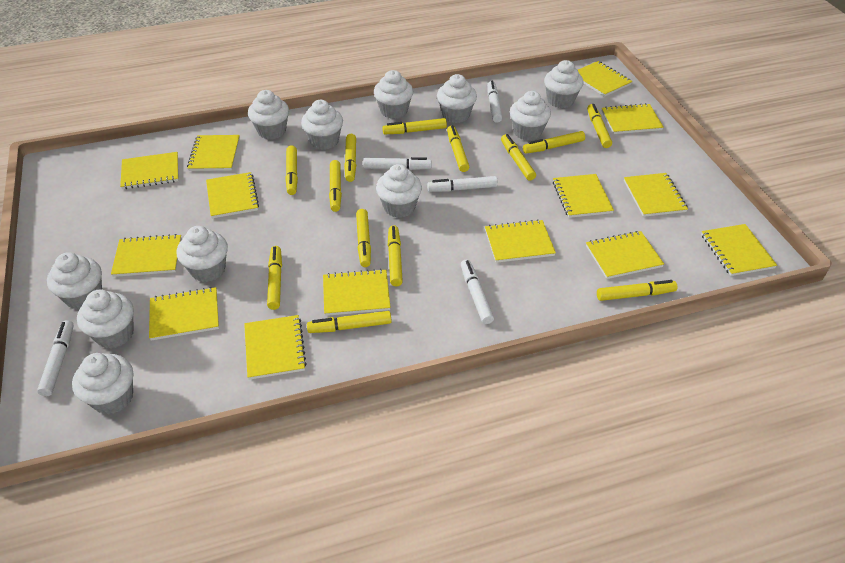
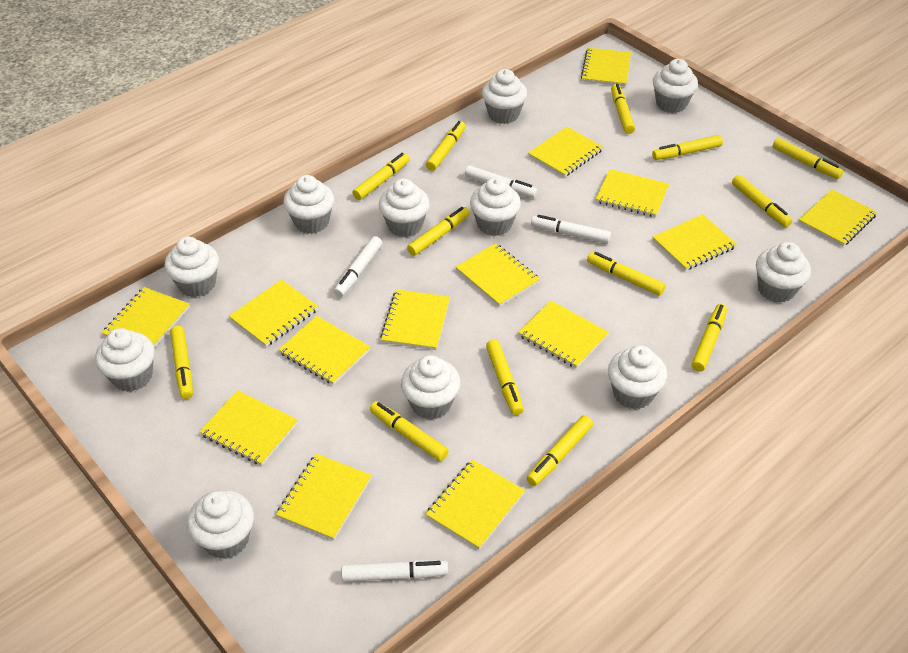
white marker: 5 -> 4

